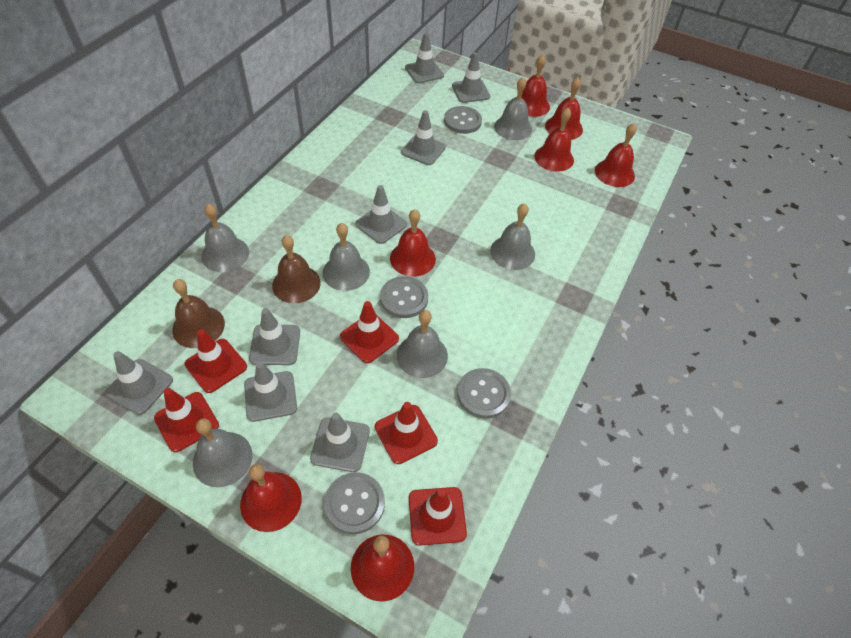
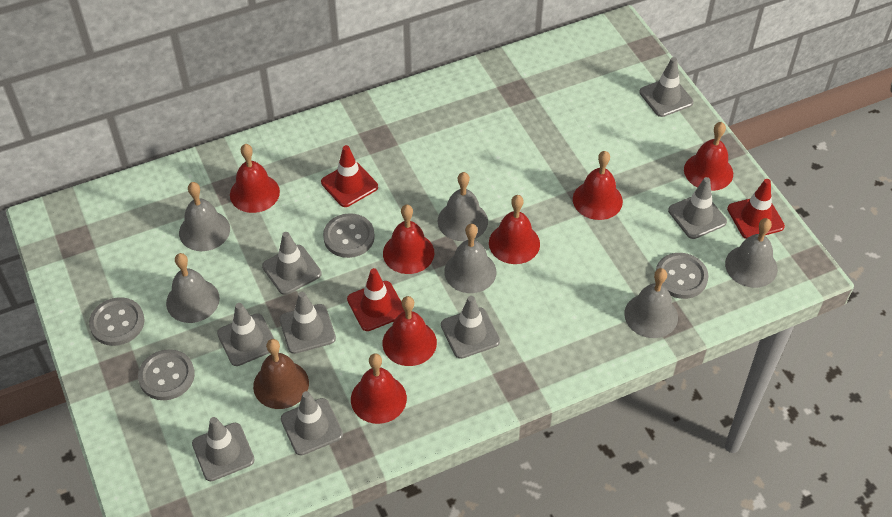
brown bell: 2 -> 1
red traffic cone: 5 -> 3

